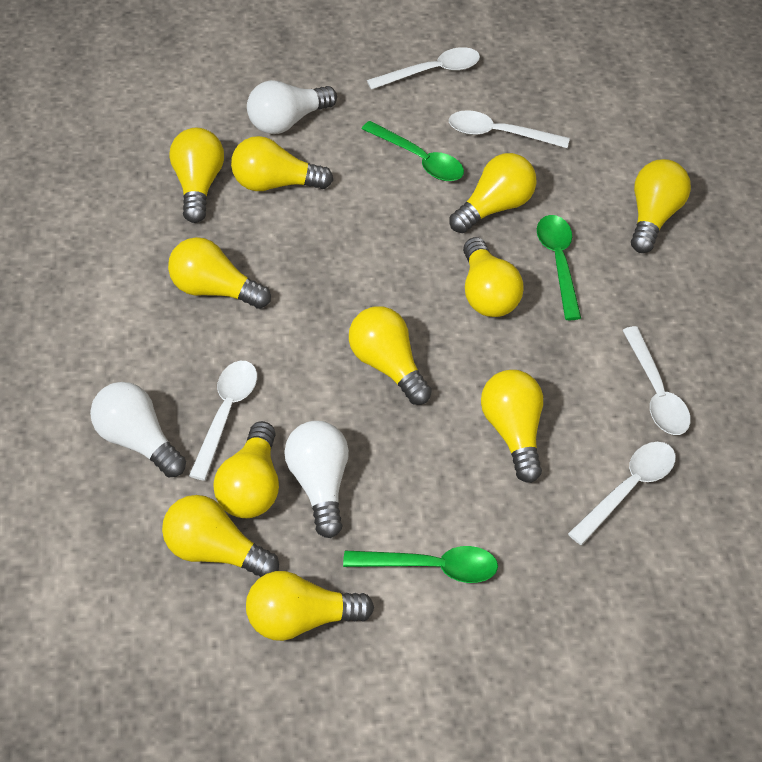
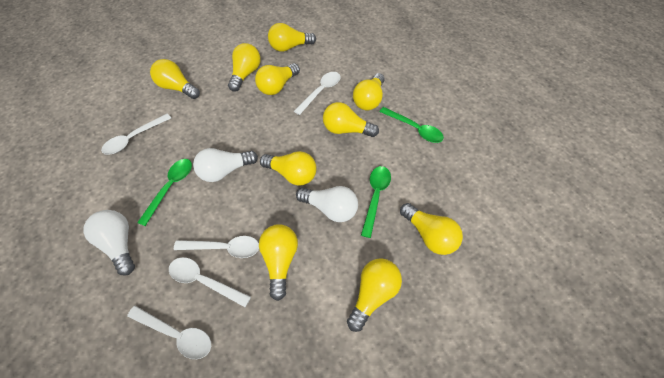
yellow light bulb: 11 -> 10

